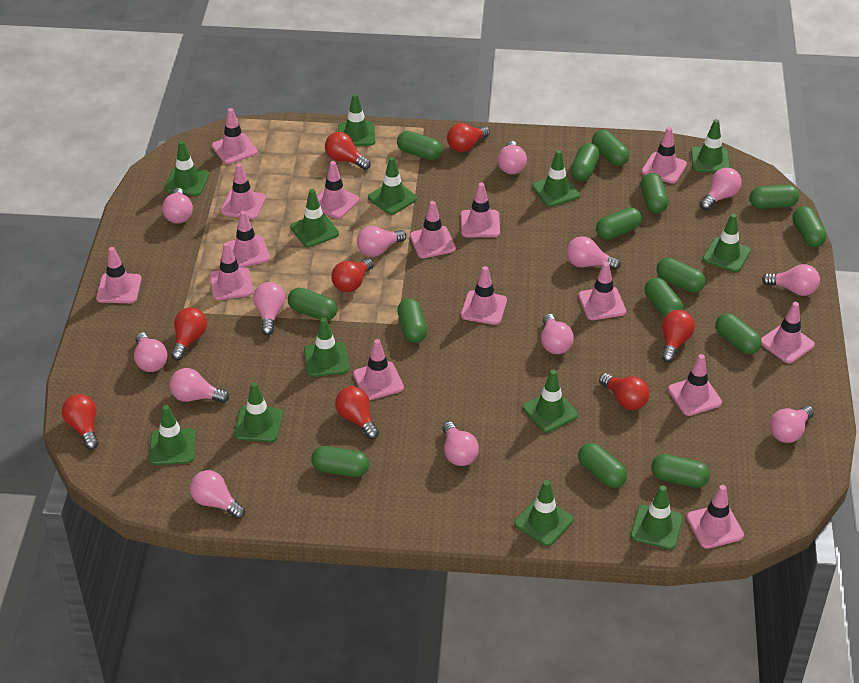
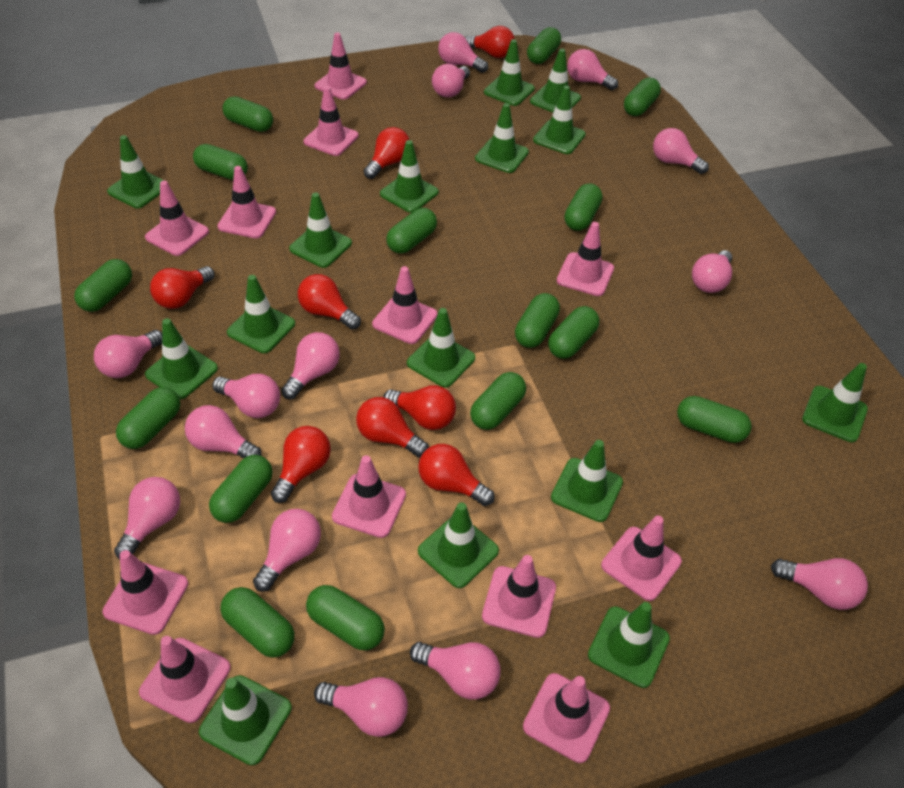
green traffic cone: 13 -> 15
pink light bulb: 13 -> 14
pink traffic cone: 15 -> 12

